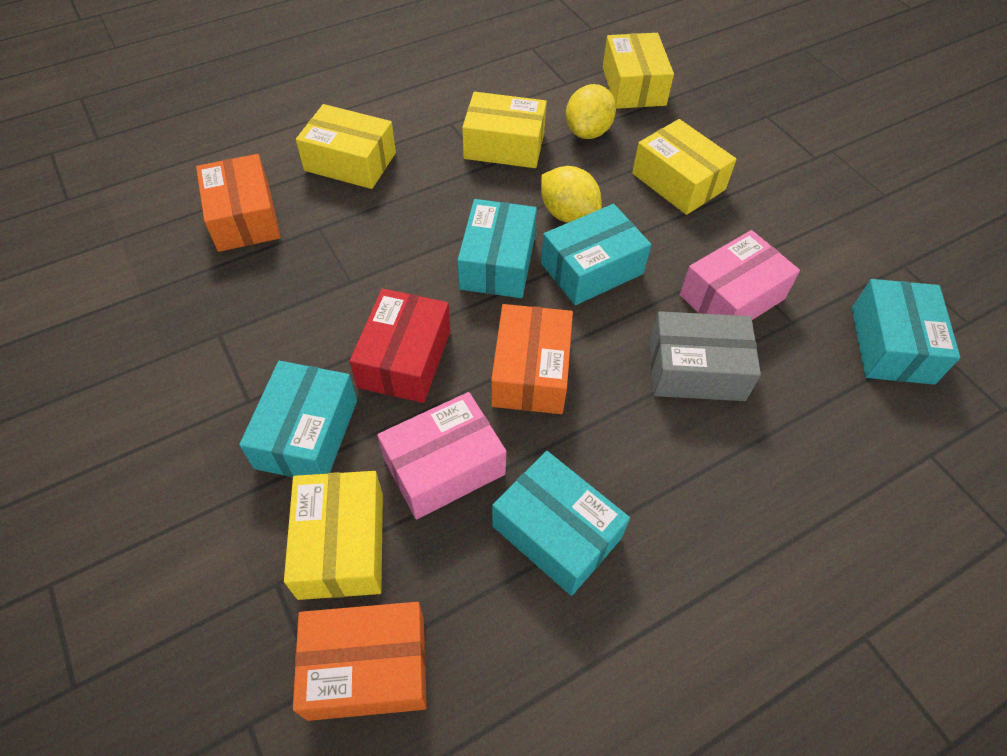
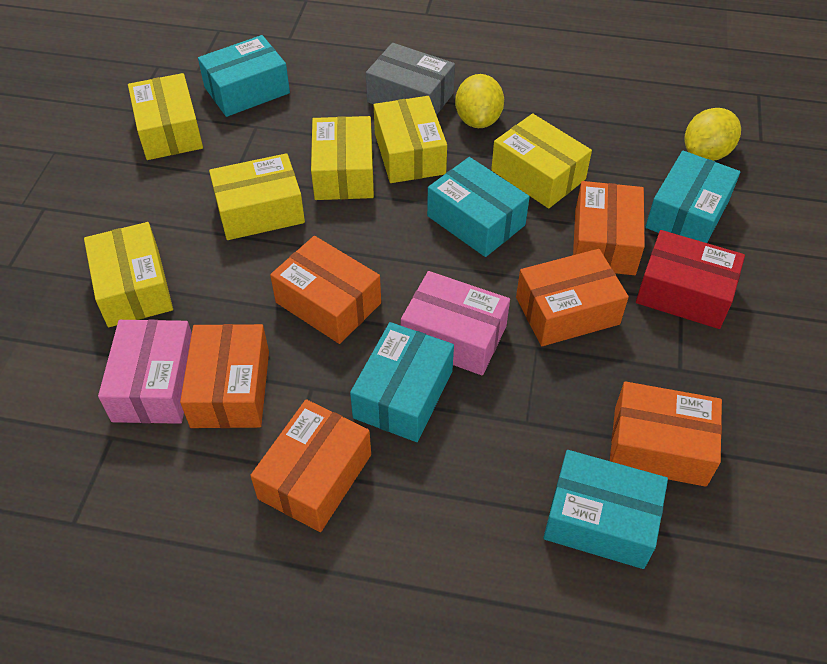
orange box: 3 -> 6
yellow box: 5 -> 6

